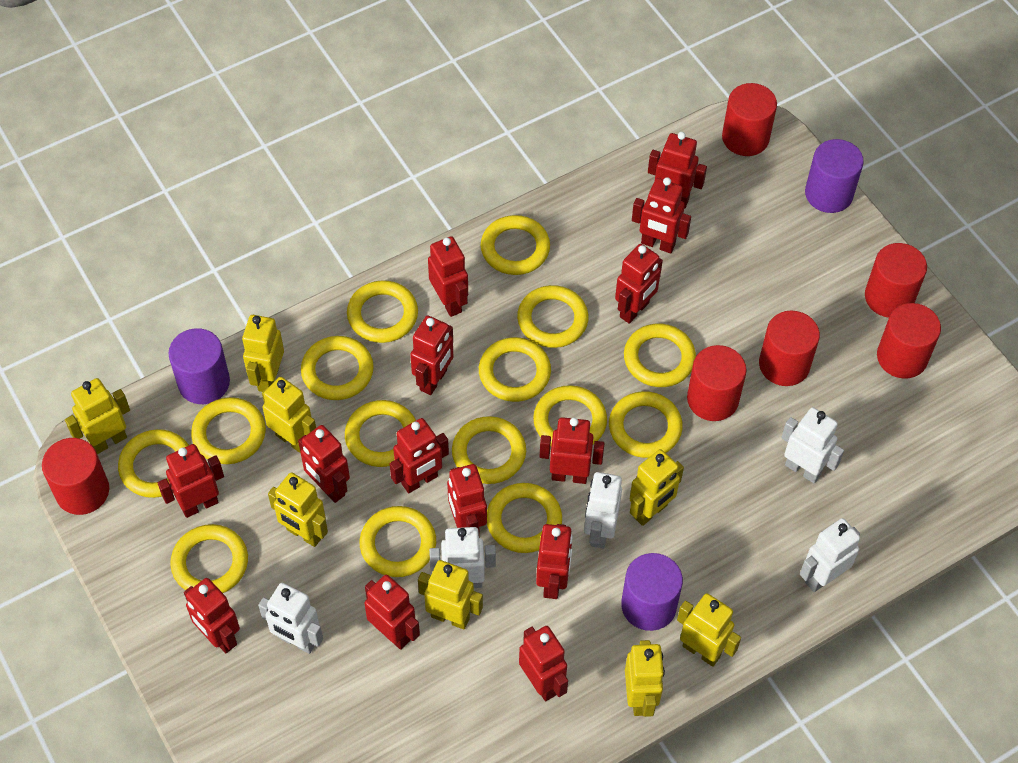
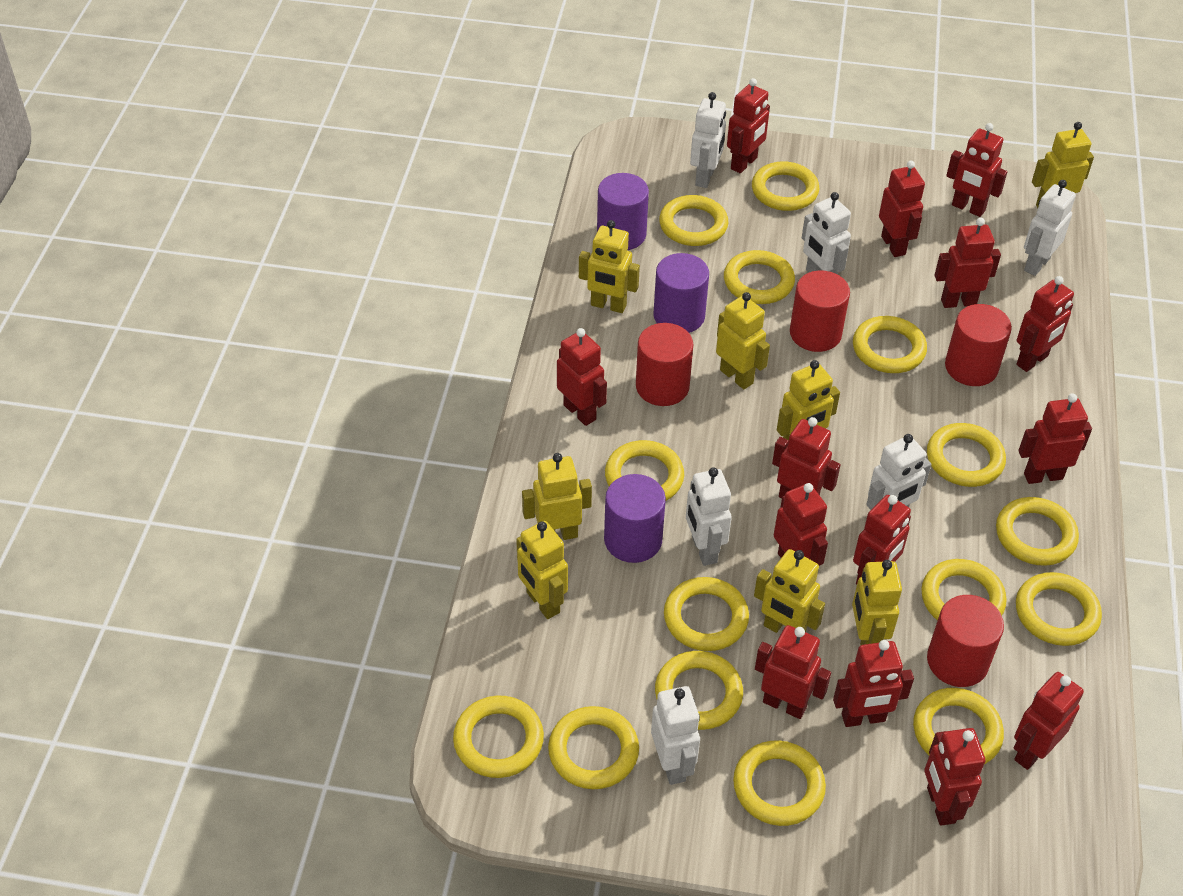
red cylinder: 6 -> 4
white robot: 5 -> 6

